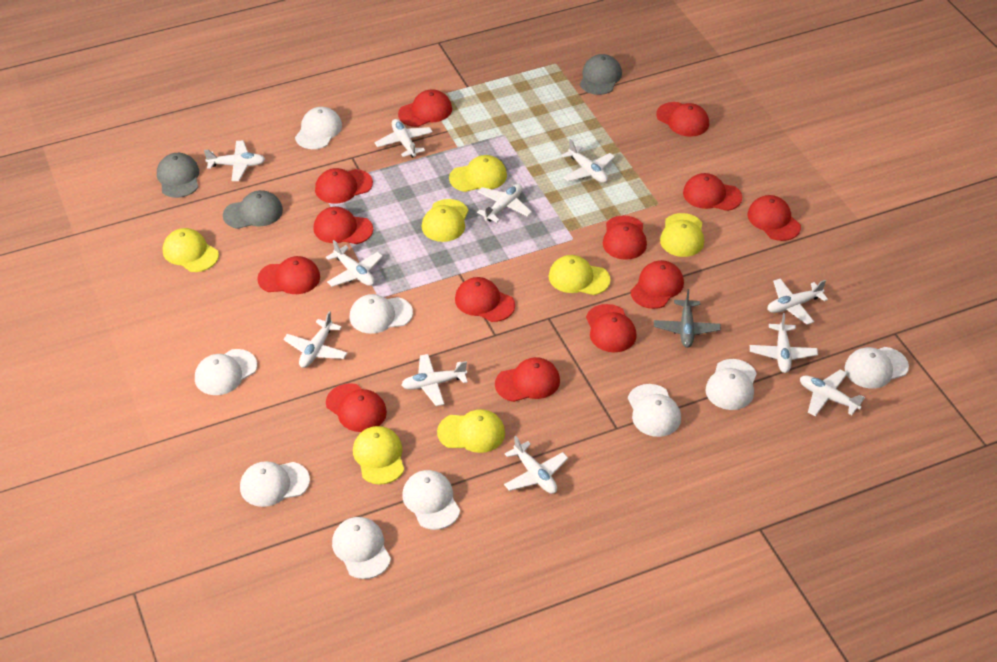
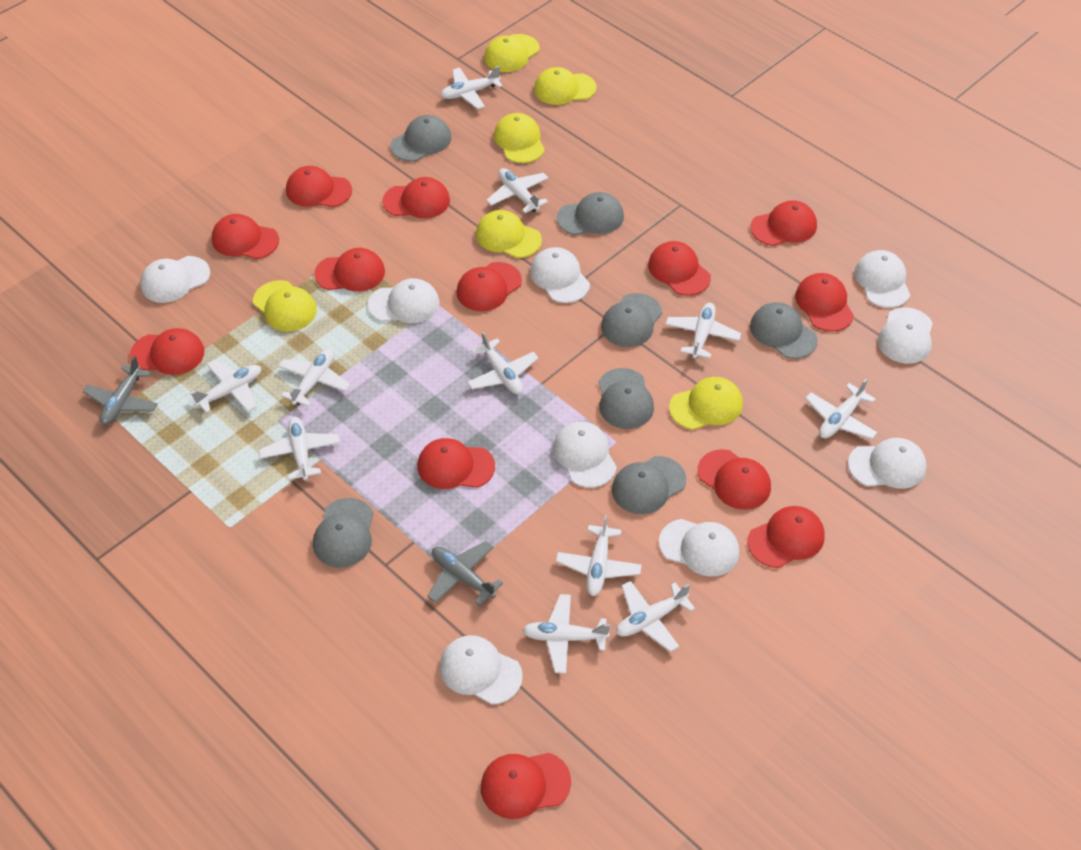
grey cap: 3 -> 7
grey plane: 1 -> 2
yellow cap: 7 -> 6

